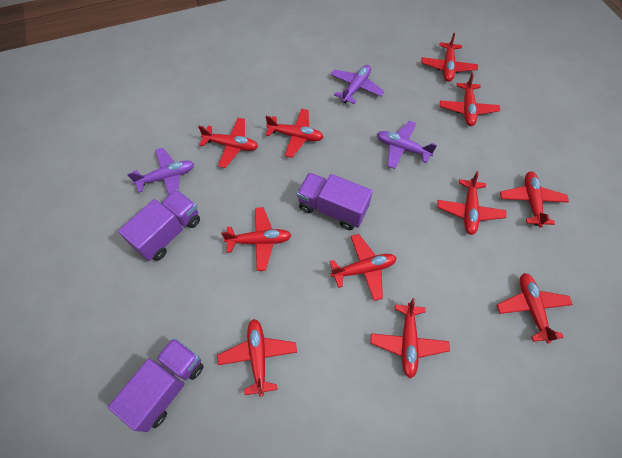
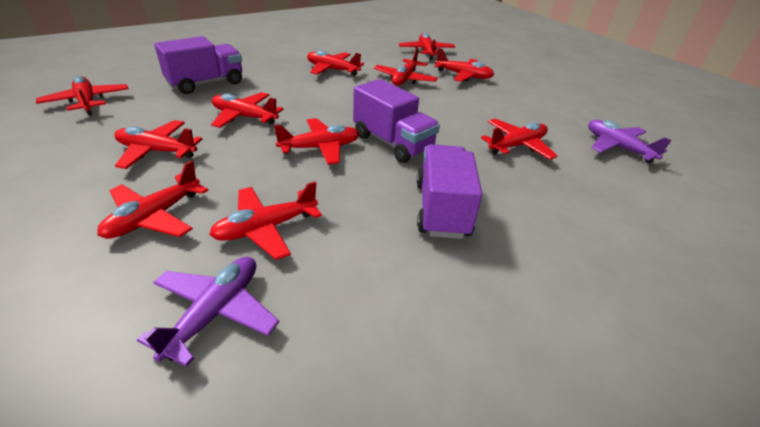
purple plane: 3 -> 2

